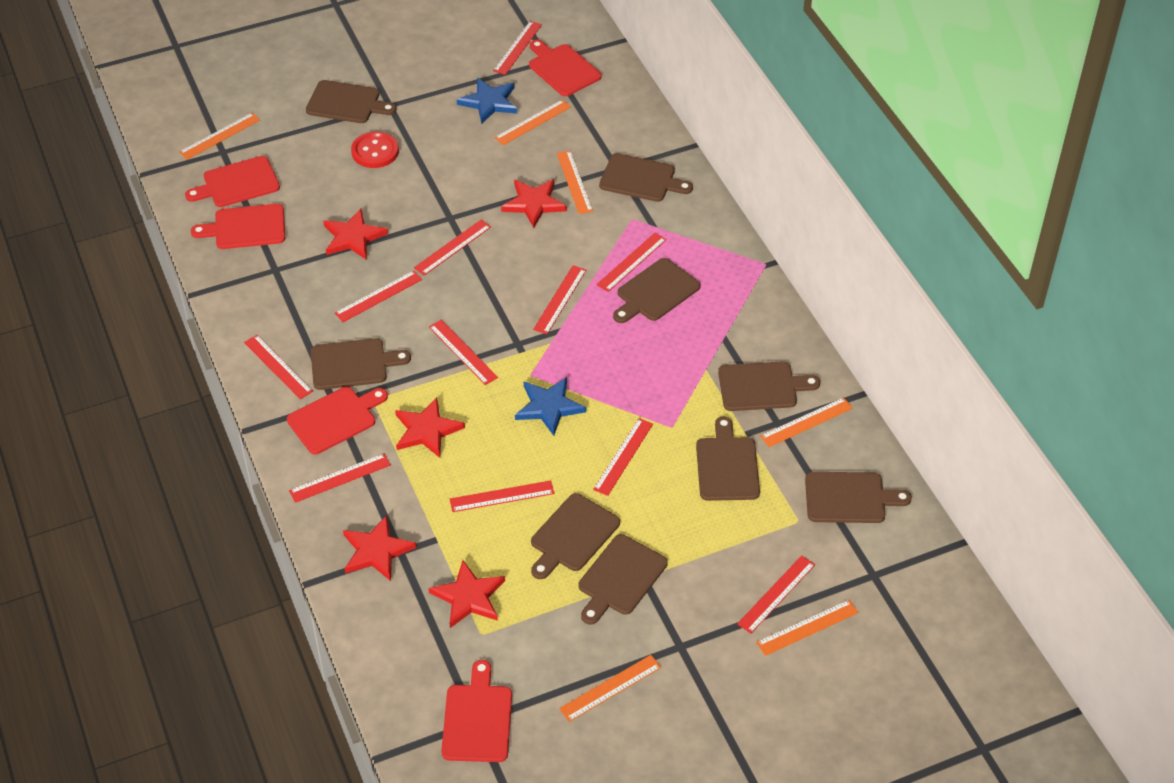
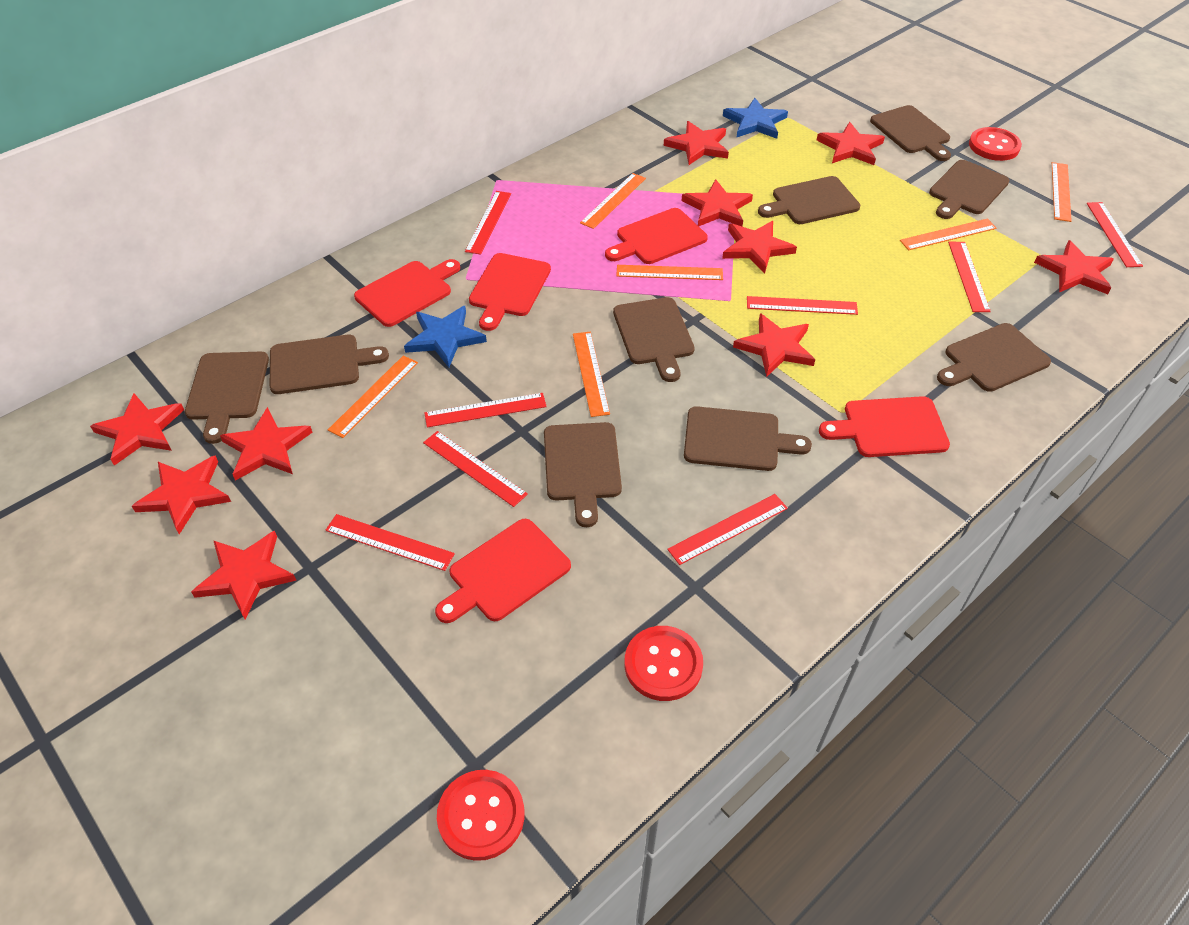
red button: 1 -> 3
red ruler: 11 -> 8
red star: 5 -> 10

